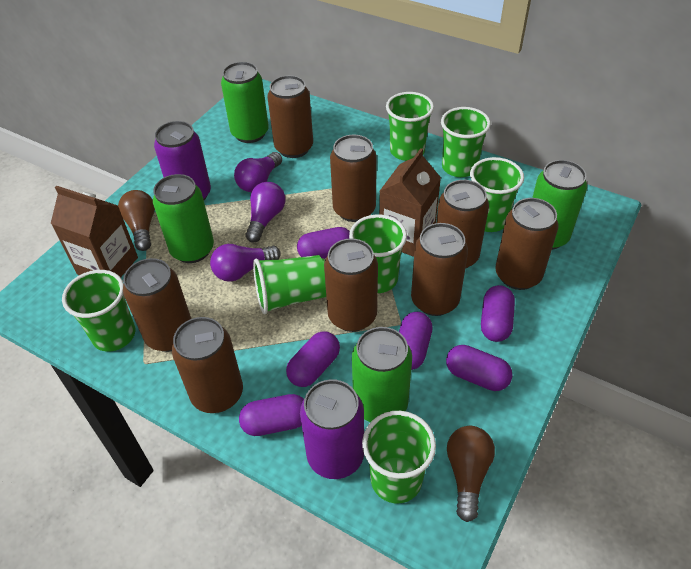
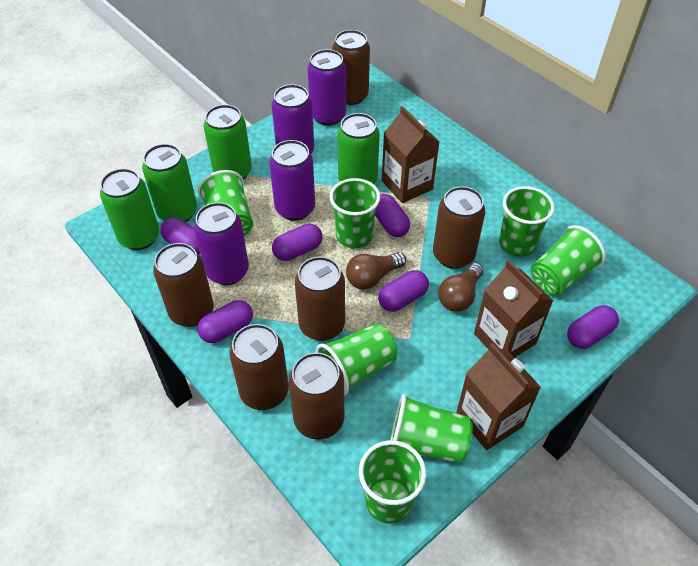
brown can: 8 -> 6
brown carton: 2 -> 3
purple can: 2 -> 4
purple light bulb: 3 -> 0

